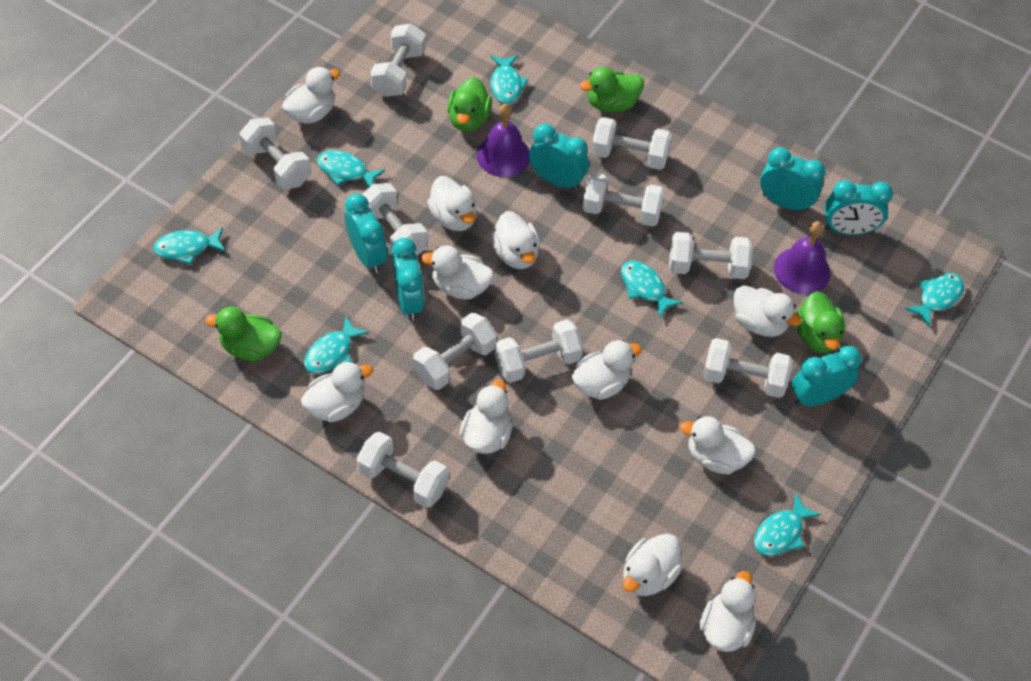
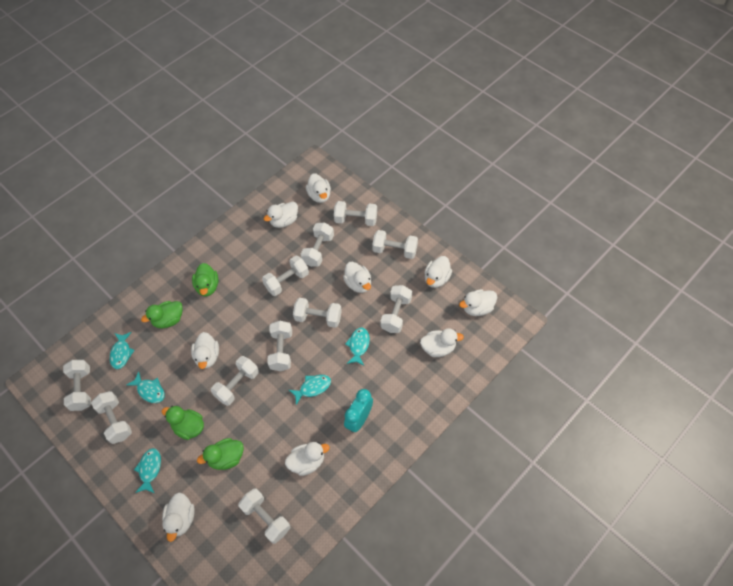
purple bell: 2 -> 0
turquoise clock: 6 -> 1
turquoise fish: 7 -> 5
white duck: 11 -> 9
white dumbbell: 10 -> 11

